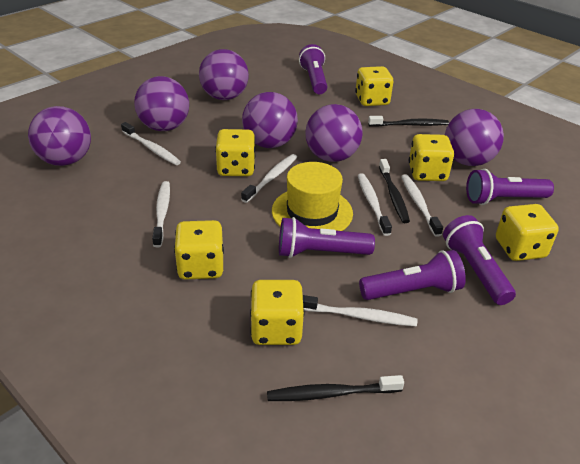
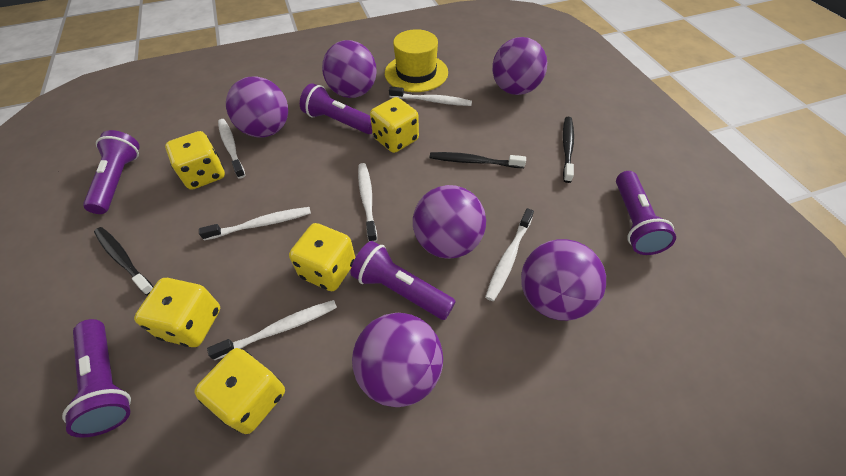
yellow dice: 6 -> 5

